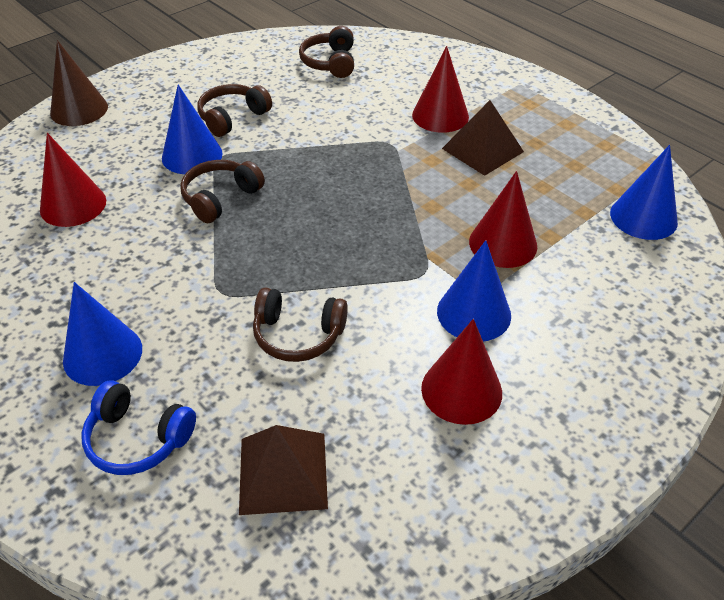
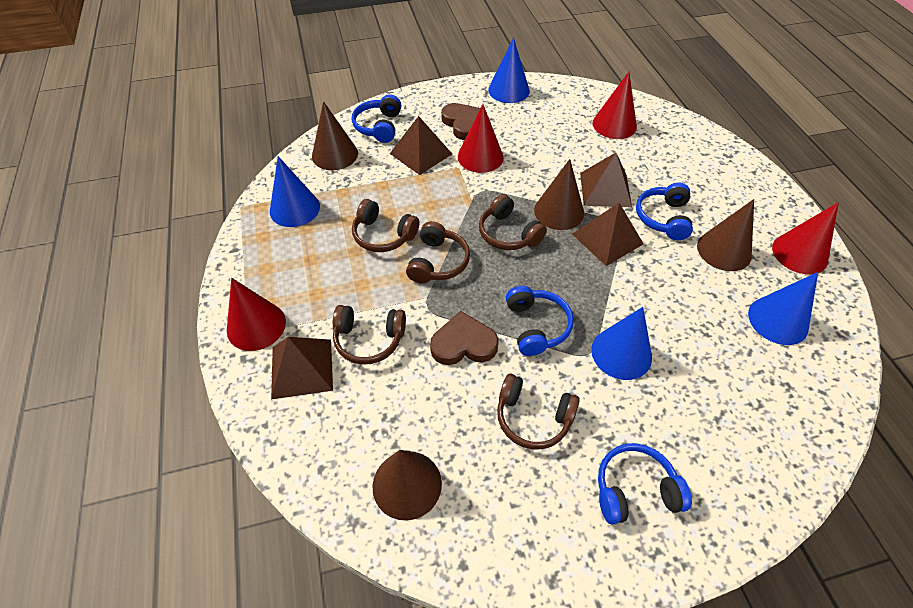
blue headphones: 1 -> 4
brown cone: 1 -> 4
brown headphones: 4 -> 5
brown heart: 0 -> 2
brown pyramid: 2 -> 4

